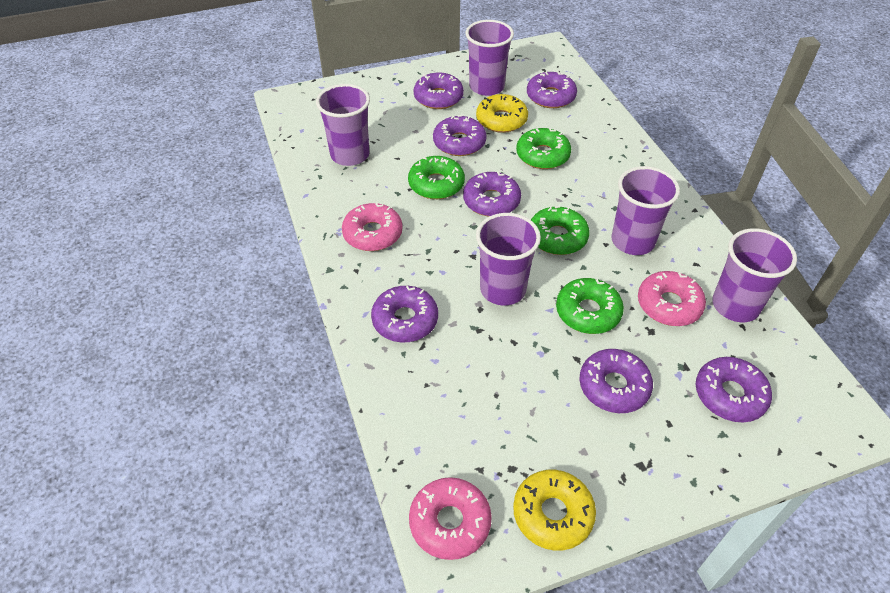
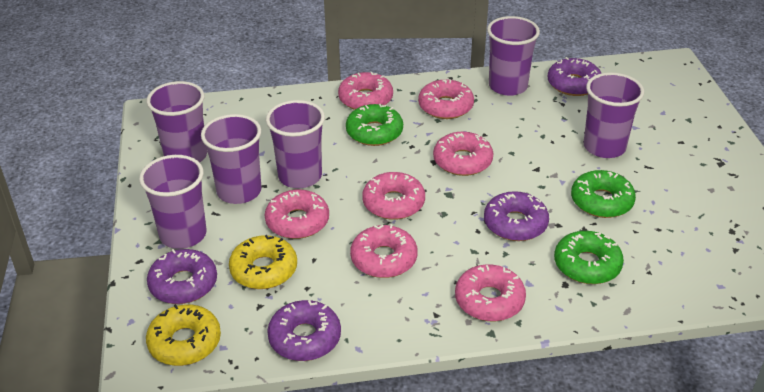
green donut: 4 -> 3
pink donut: 3 -> 7
purple cup: 5 -> 6
purple donut: 7 -> 4

